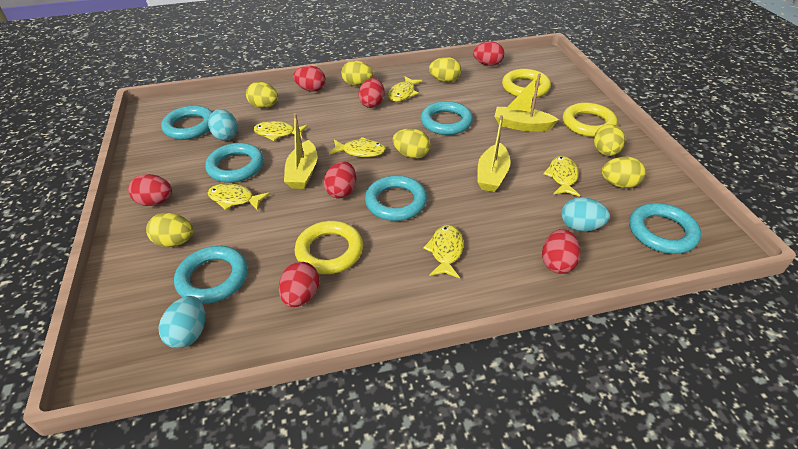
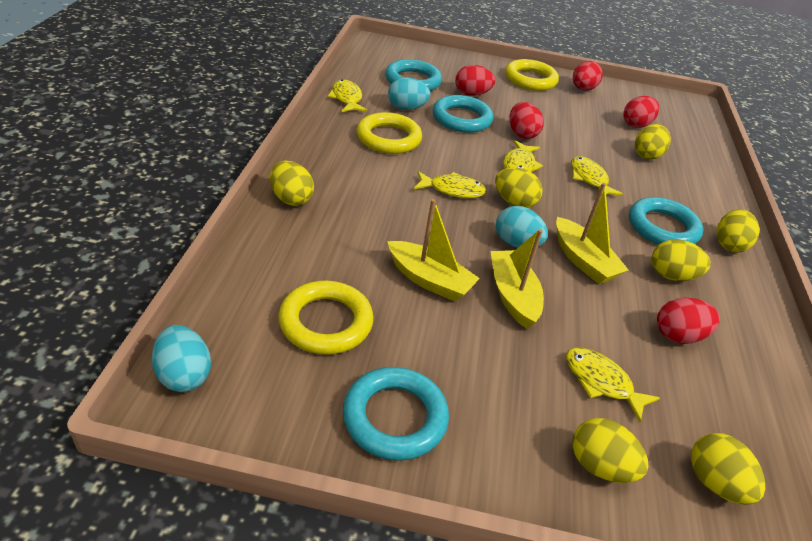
red egg: 7 -> 5
turquoise ring: 6 -> 4
yellow fish: 6 -> 5

